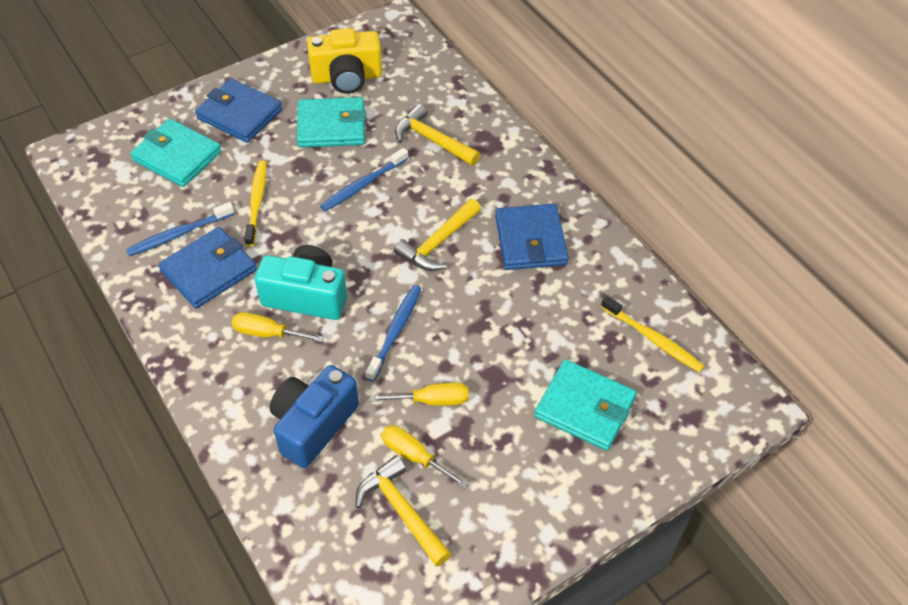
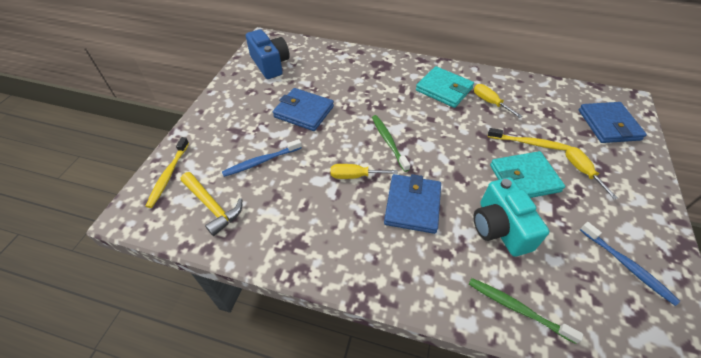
blue toothbrush: 3 -> 2
green toothbrush: 0 -> 2
turquoise wallet: 3 -> 2
yellow camera: 1 -> 0
yellow hammer: 3 -> 1

